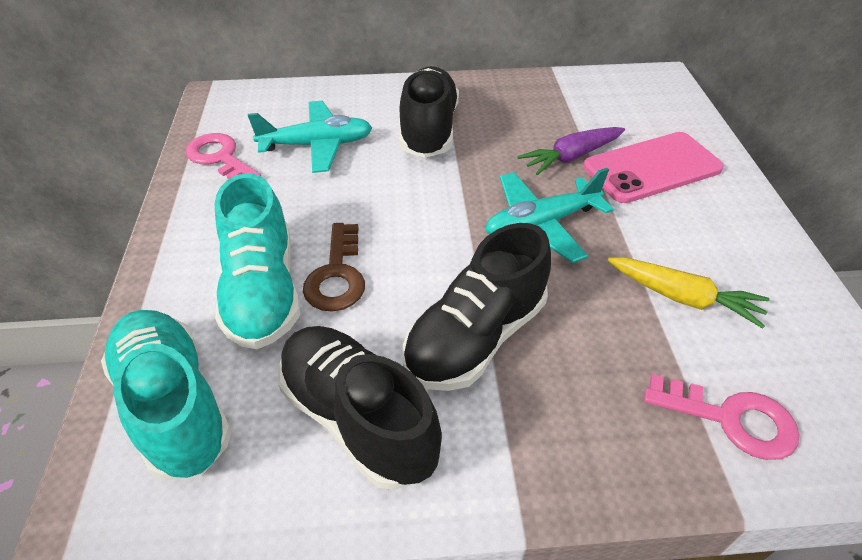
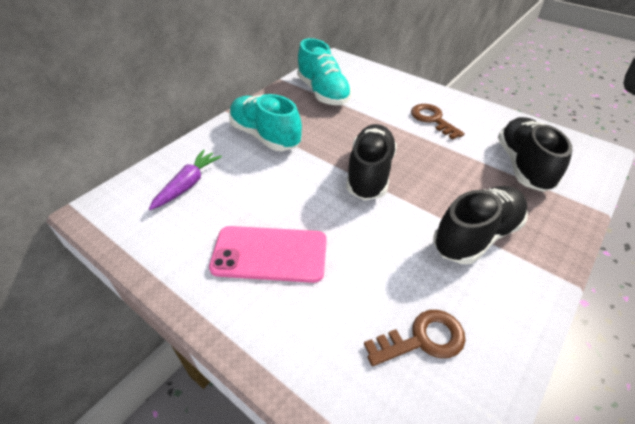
brown key: 1 -> 2
pink key: 2 -> 0
turquoise plane: 2 -> 0
yellow carrot: 1 -> 0

